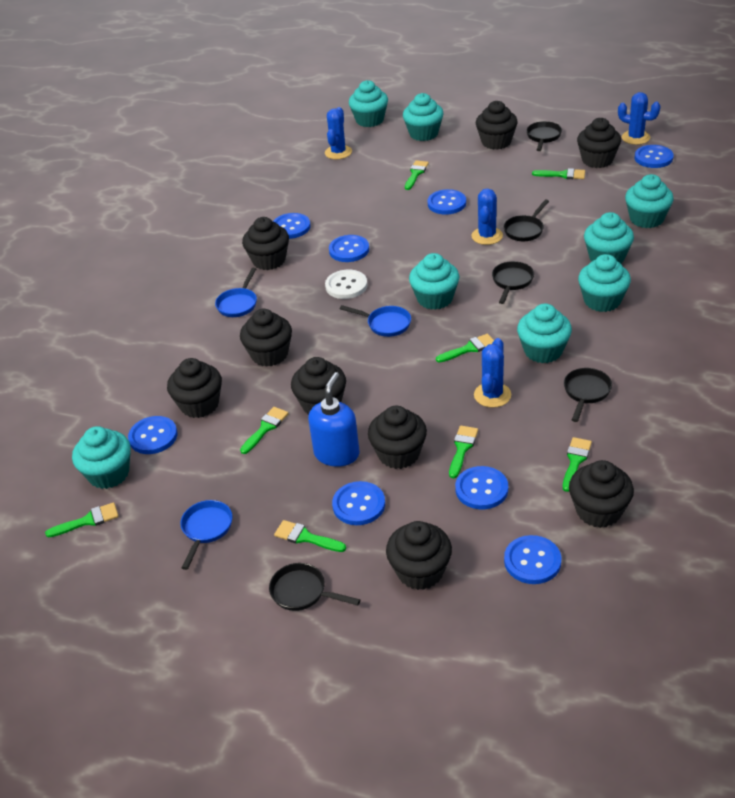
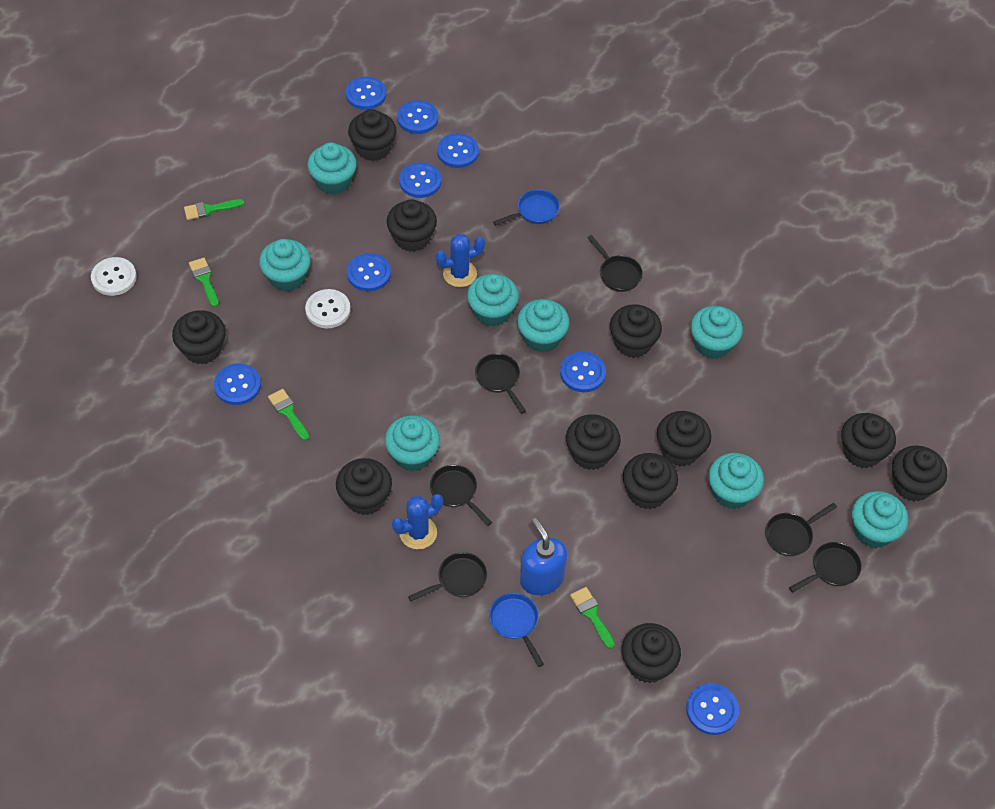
black cupcake: 9 -> 11
black pan: 5 -> 6
blue cactus: 4 -> 2
blue pan: 3 -> 2
green brush: 8 -> 4
white button: 1 -> 2

